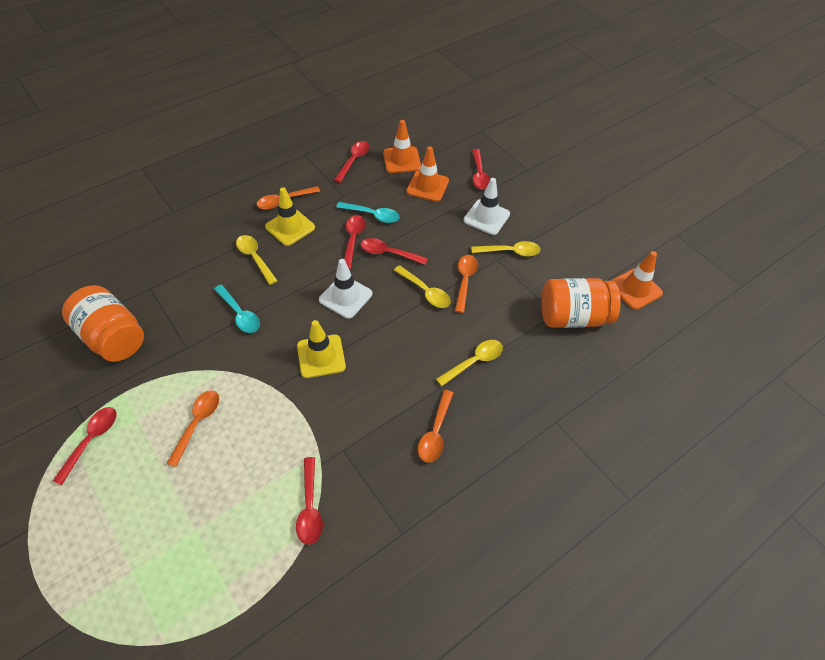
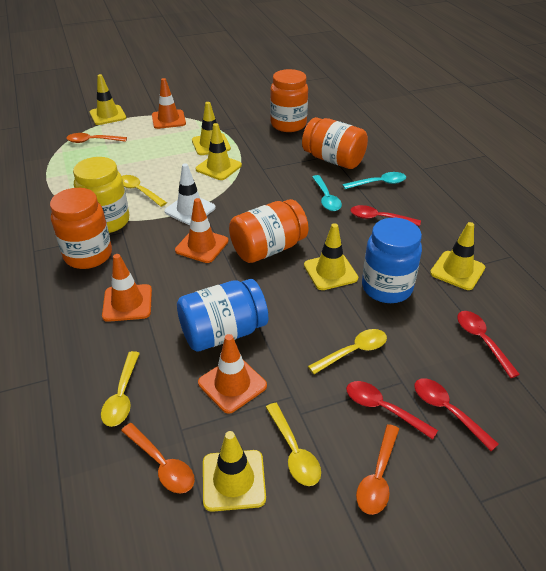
blue jar: 0 -> 2
orange jar: 2 -> 4
orange spoon: 4 -> 3
orange traffic cone: 3 -> 4
red spoon: 6 -> 4
white traffic cone: 2 -> 1
yellow jar: 0 -> 1
yellow traffic cone: 2 -> 6

